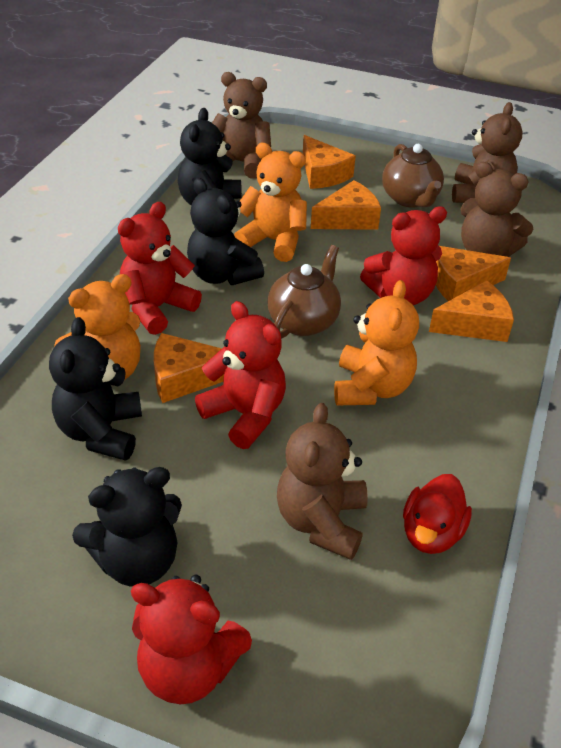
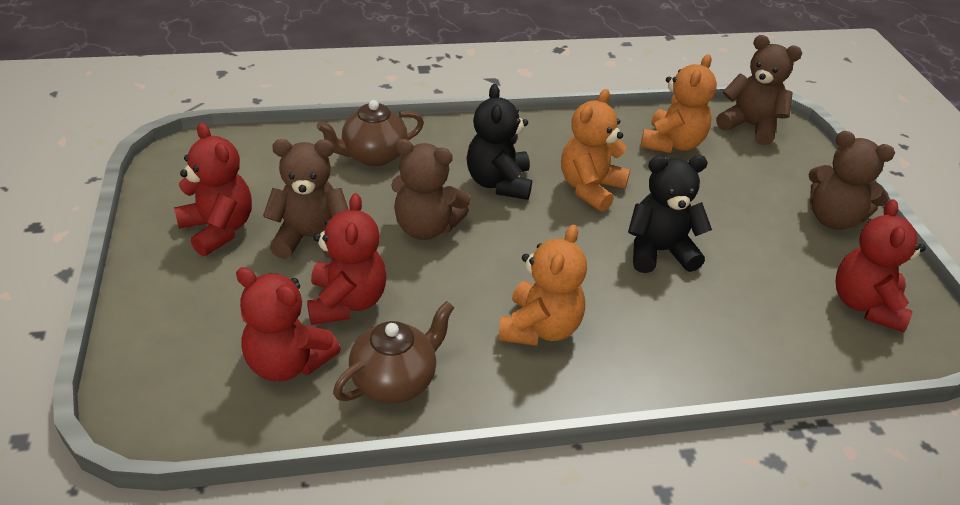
black teddy bear: 4 -> 2
orange cheese: 5 -> 0
red duck: 1 -> 0

